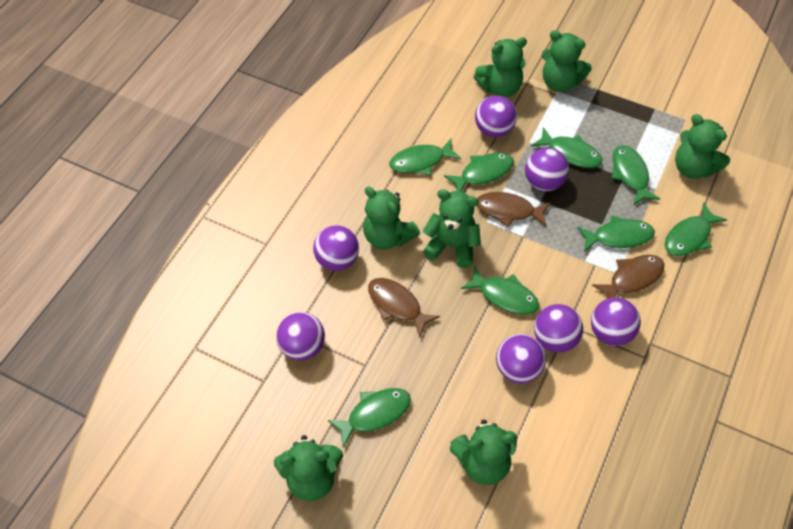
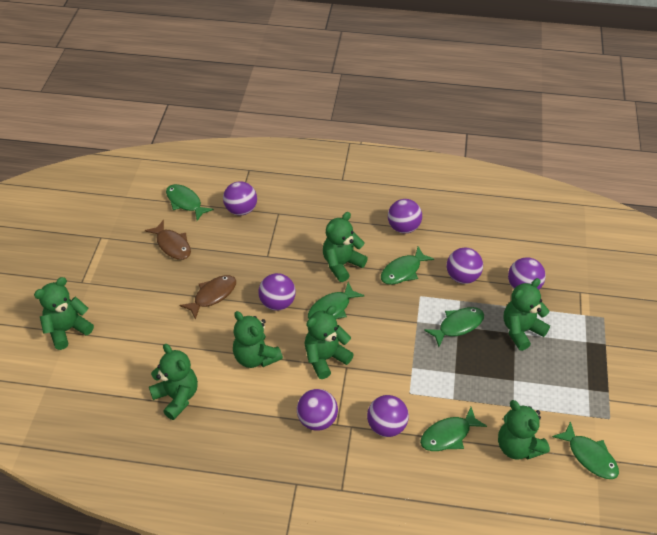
brown fish: 3 -> 2
green fish: 8 -> 6

